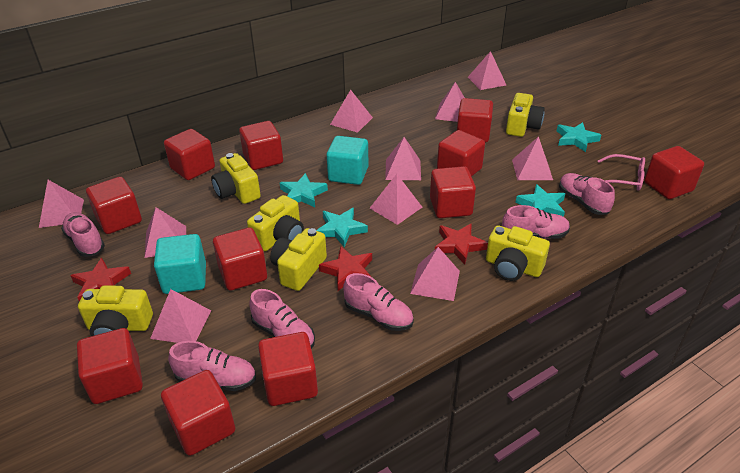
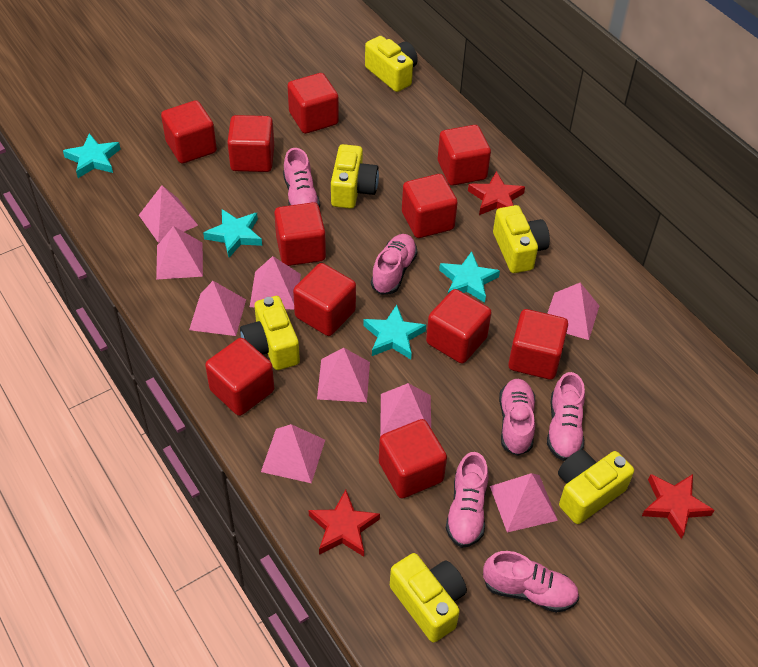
pink glasses: 1 -> 0
pink pyramid: 10 -> 9
turquoise cube: 2 -> 0

